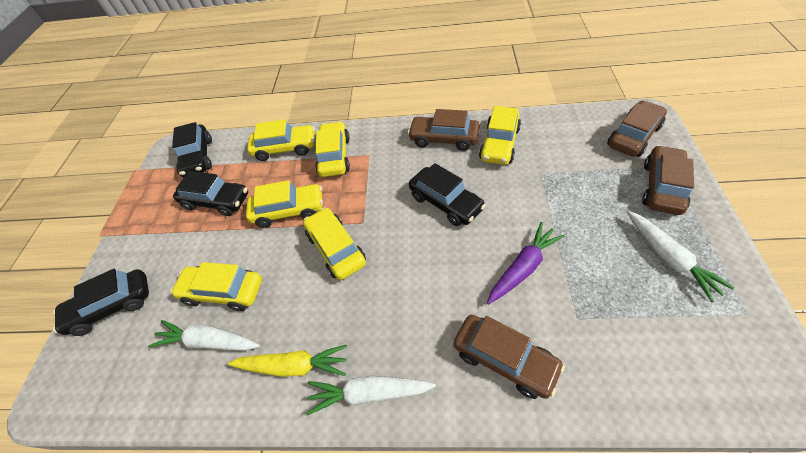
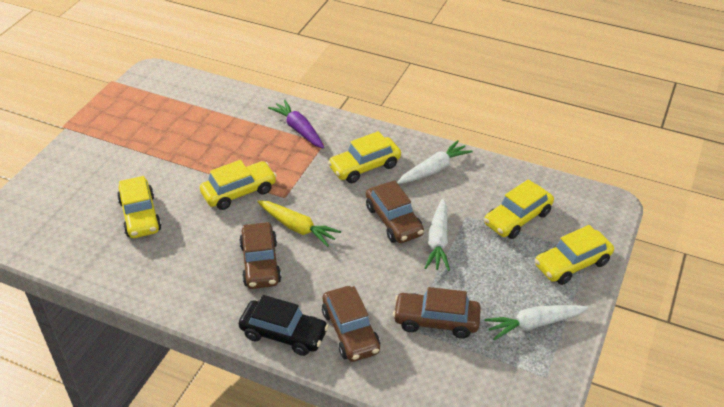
black car: 4 -> 1
yellow car: 6 -> 5

